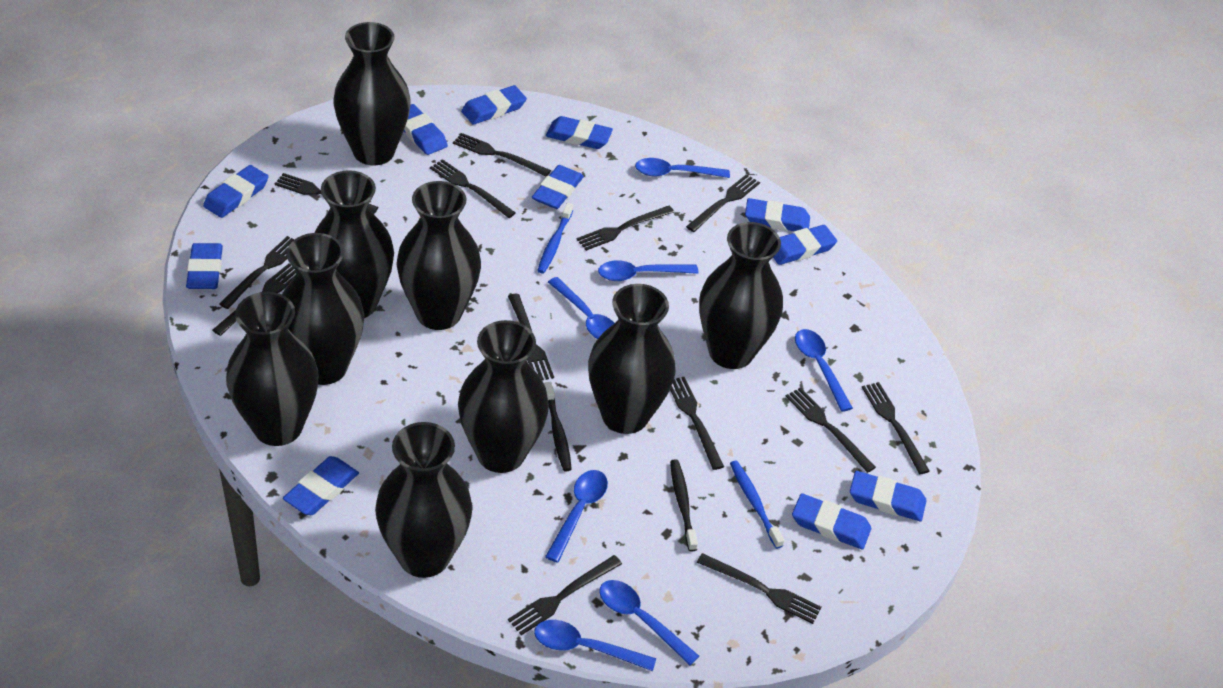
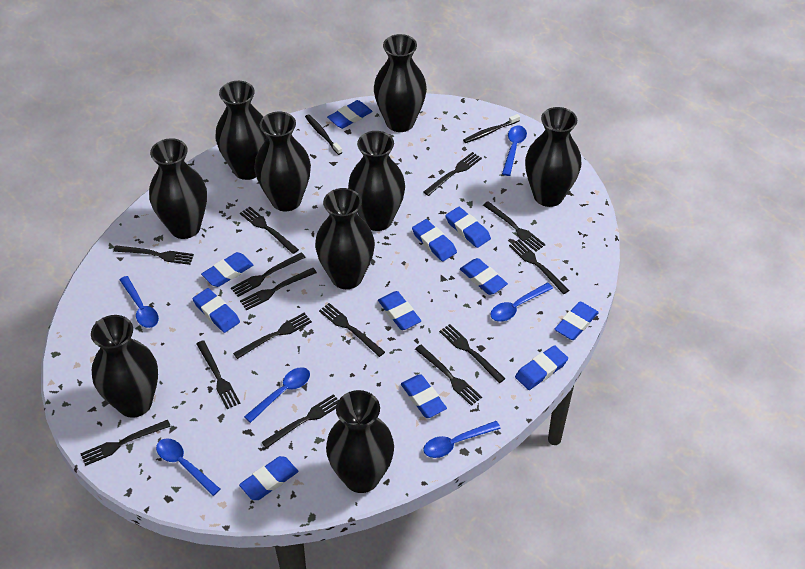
black fork: 13 -> 14
blue spoon: 7 -> 6
blue toothbrush: 2 -> 0

